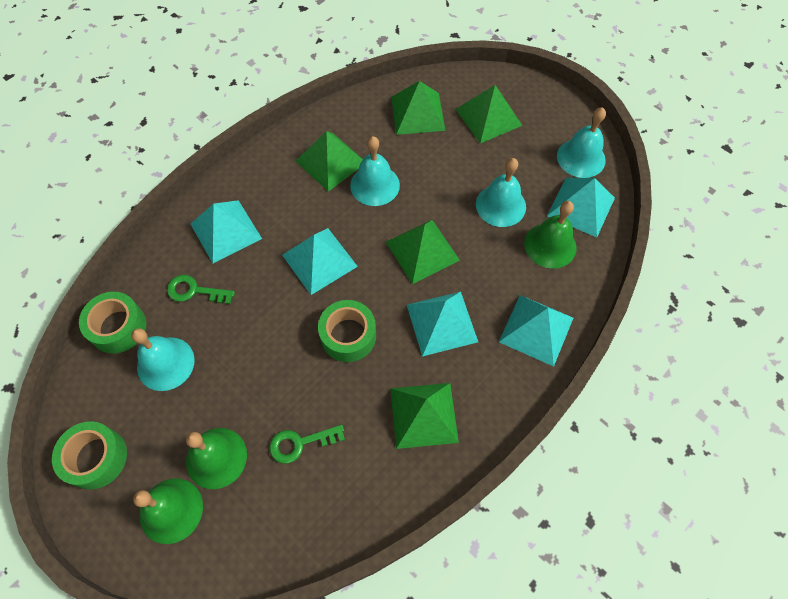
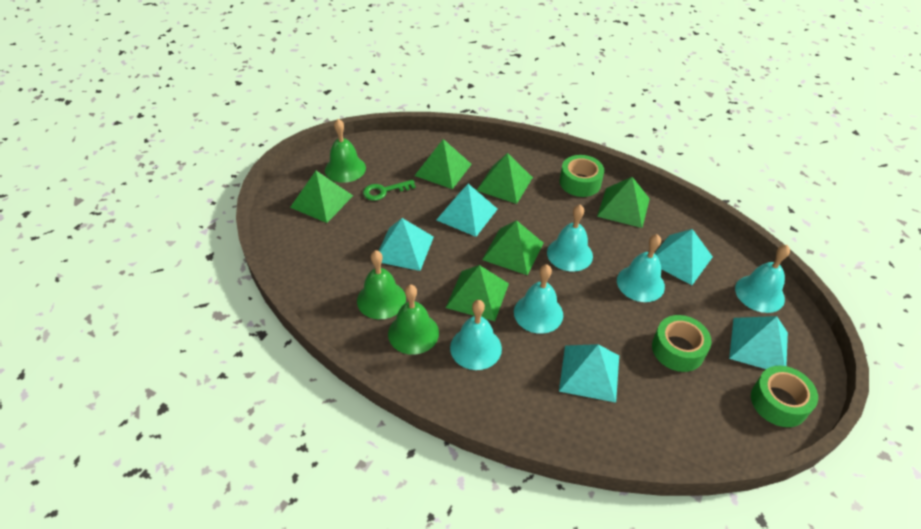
green key: 2 -> 1
green pyramid: 5 -> 6
turquoise bell: 4 -> 5

